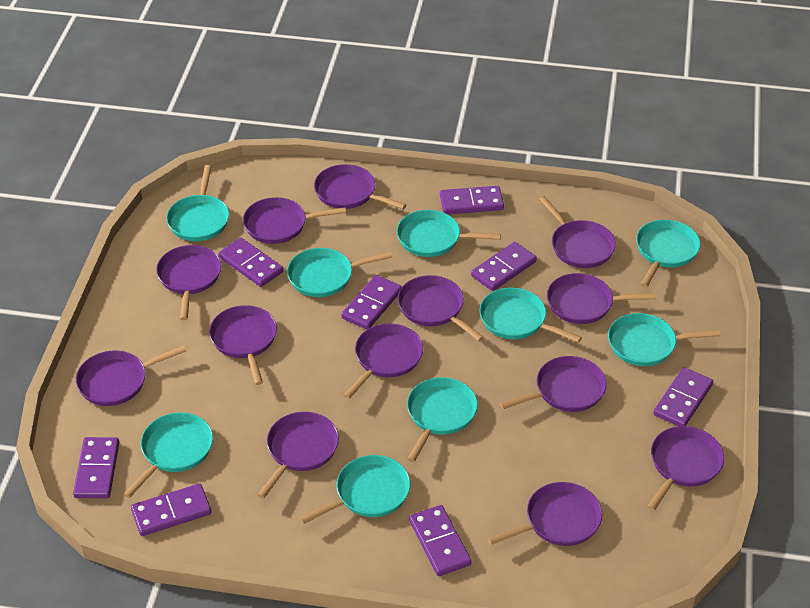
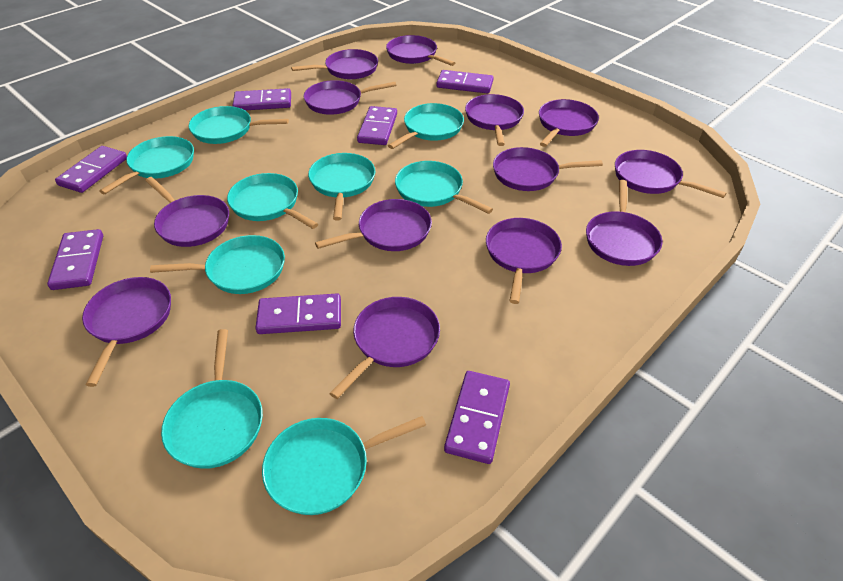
purple domino: 8 -> 7

